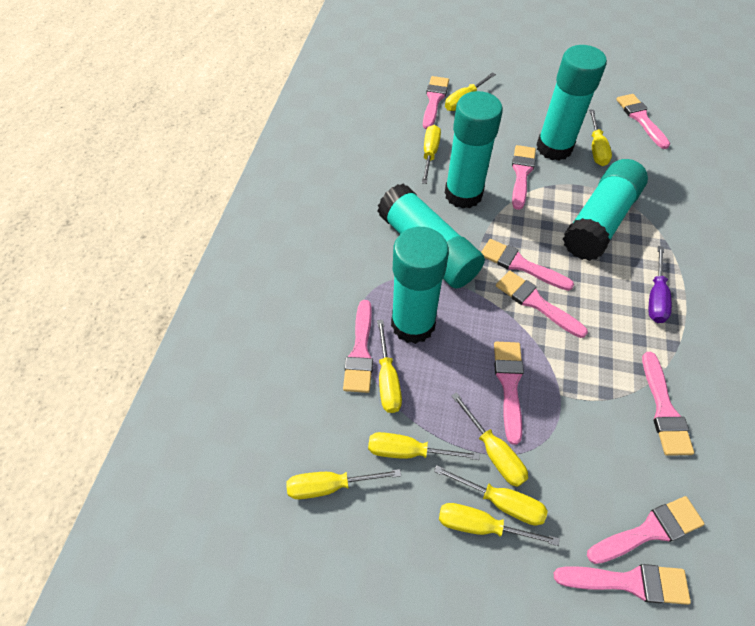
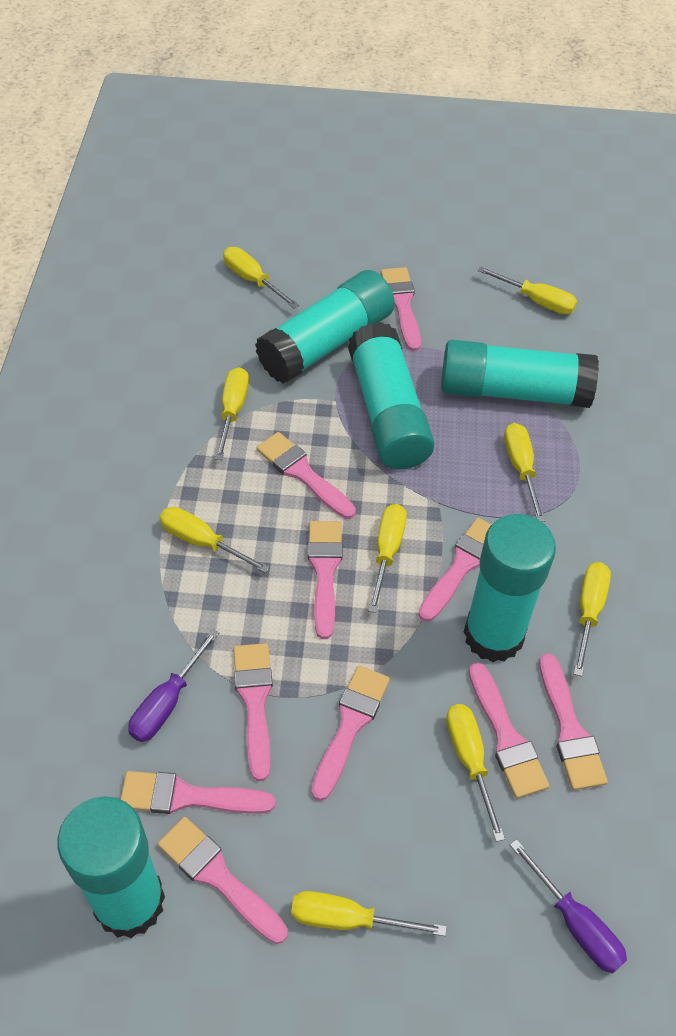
purple screwdriver: 1 -> 2

